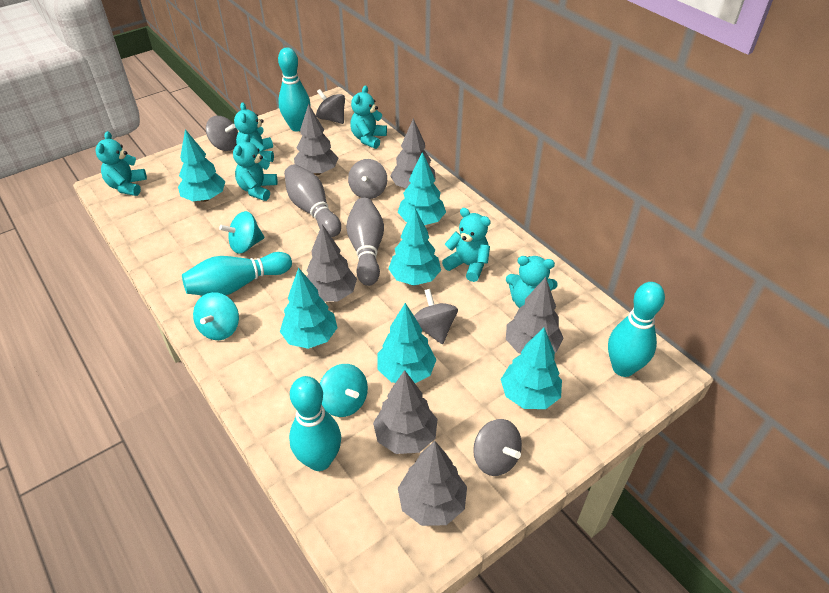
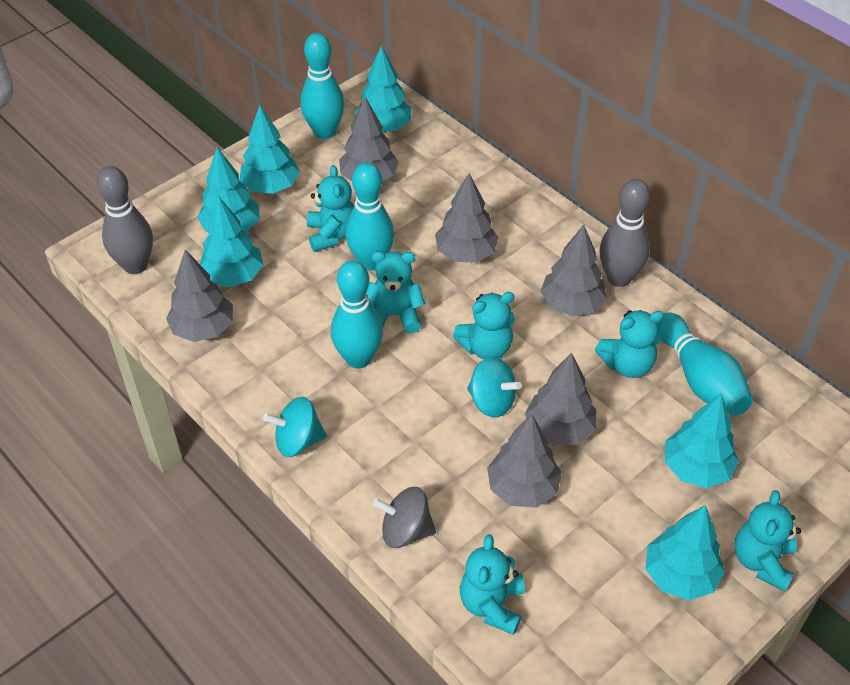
grey spinning top: 5 -> 1
turquoise spinning top: 3 -> 2

